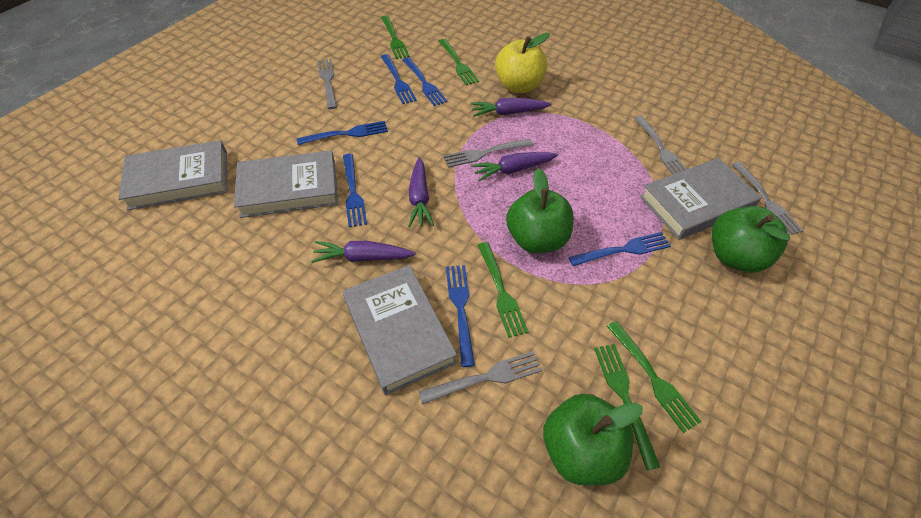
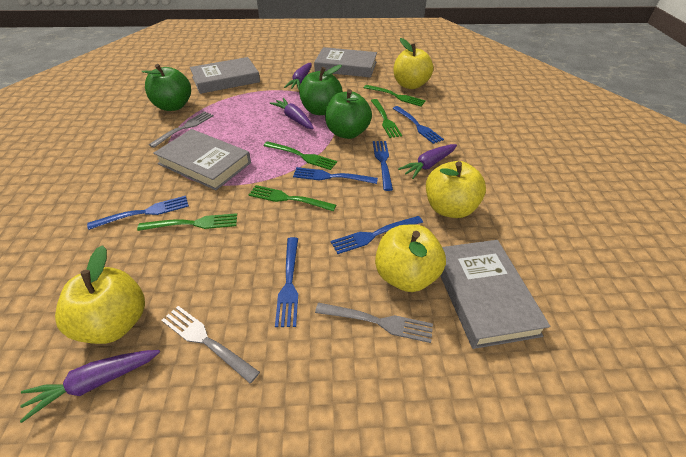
grey fork: 5 -> 3
yellow apple: 1 -> 4

